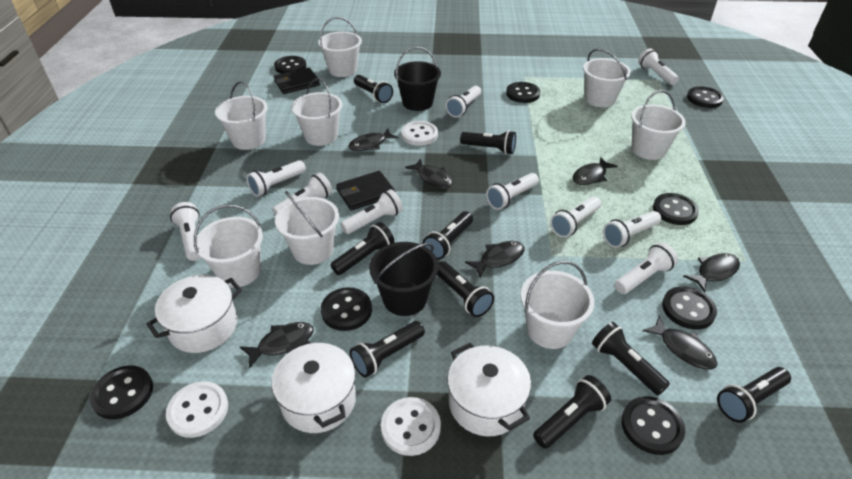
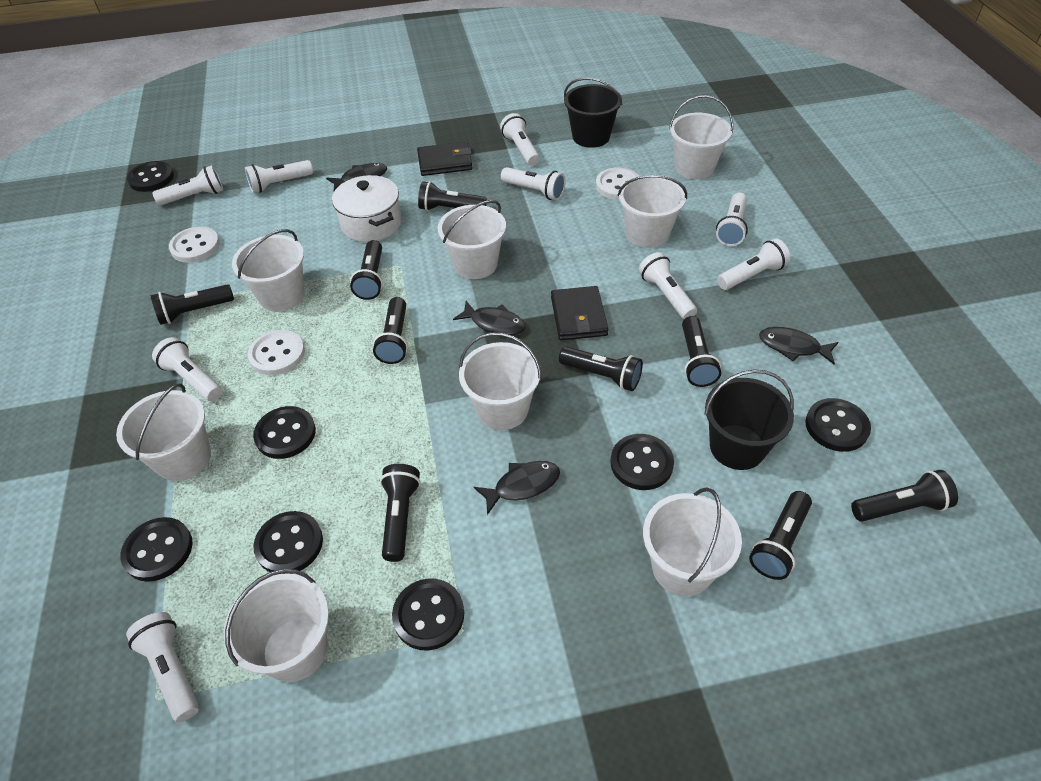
black button: 8 -> 7
black fish: 7 -> 4
white flashlight: 10 -> 9
white pot: 3 -> 1

